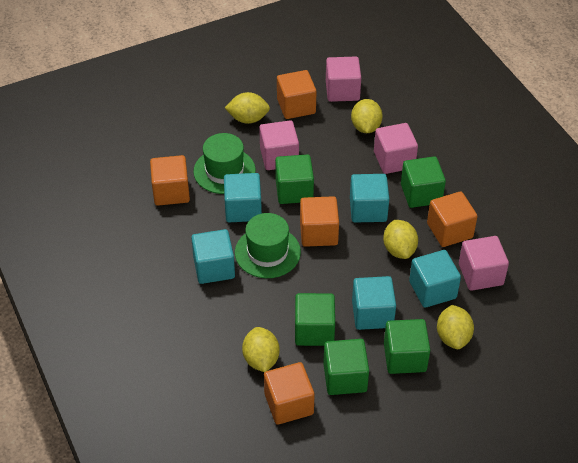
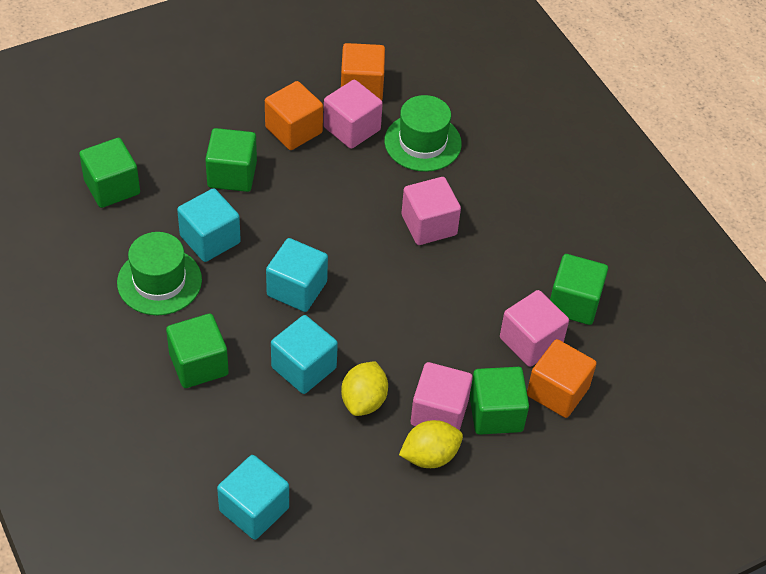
orange cube: 5 -> 3
turquoise cube: 5 -> 4
yellow lemon: 5 -> 2

